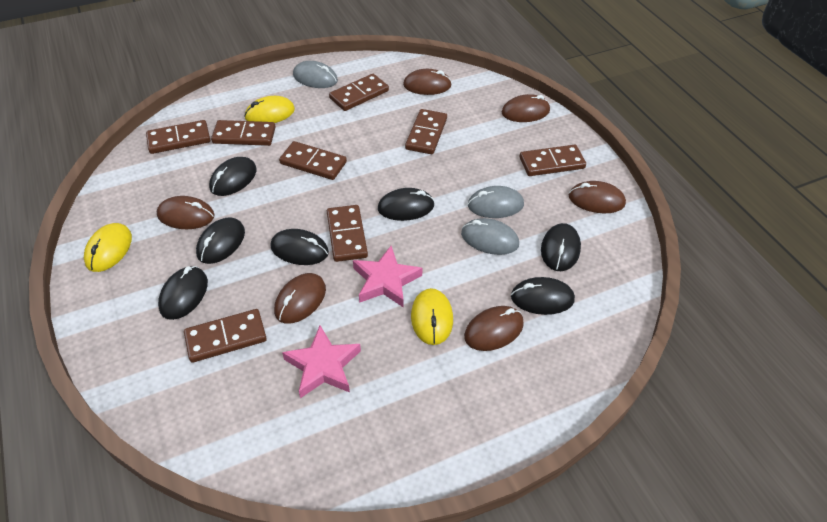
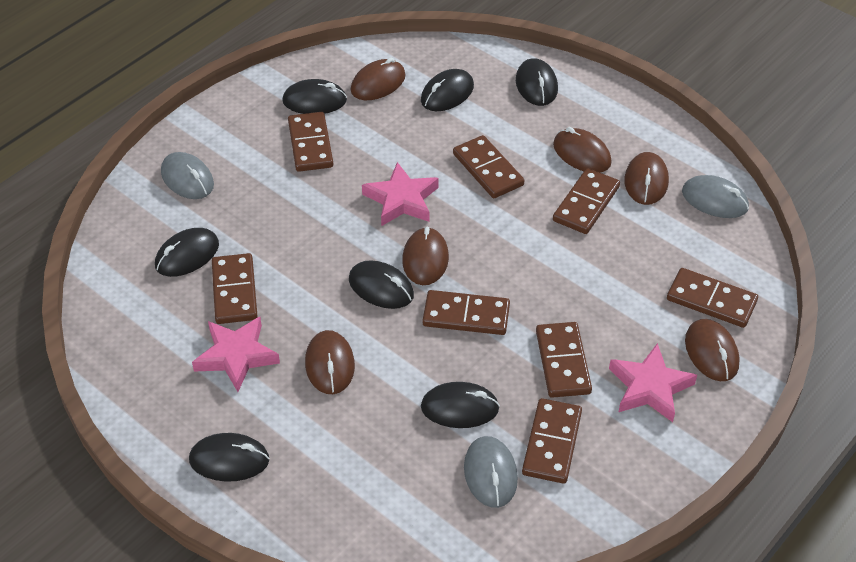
pink star: 2 -> 3
yellow mouse: 3 -> 0

